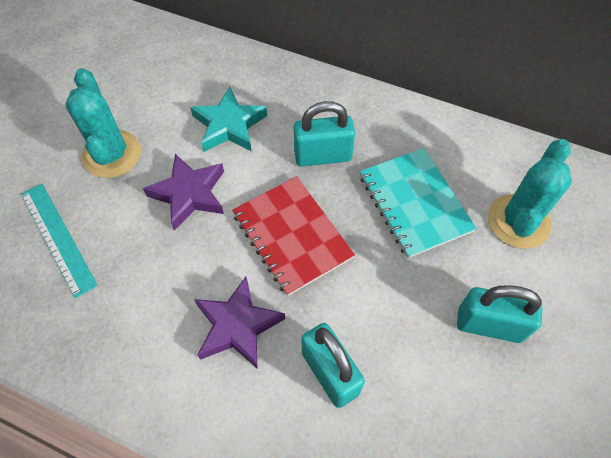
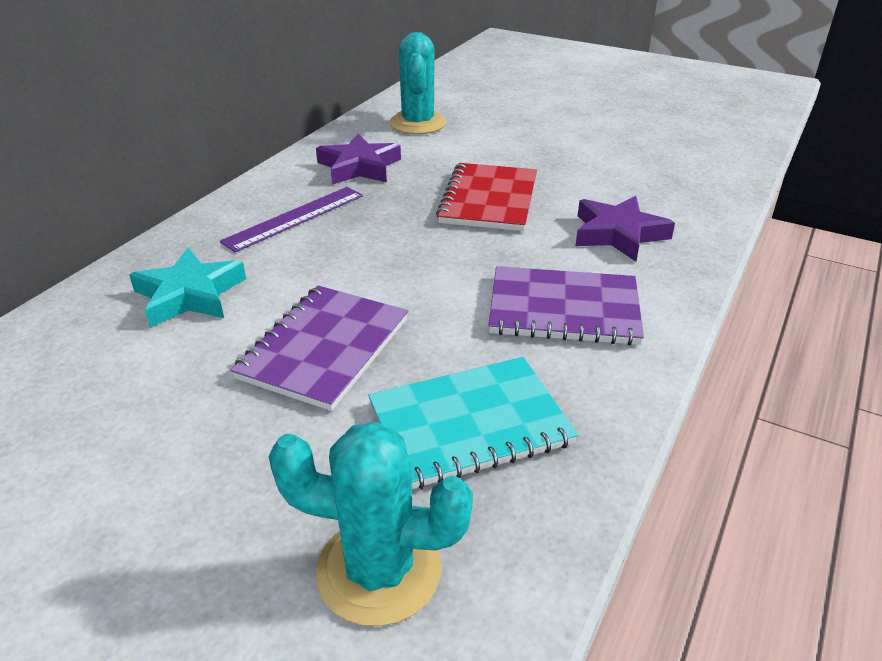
purple notebook: 0 -> 2
purple ruler: 0 -> 1
turquoise padlock: 3 -> 0
turquoise ruler: 1 -> 0

